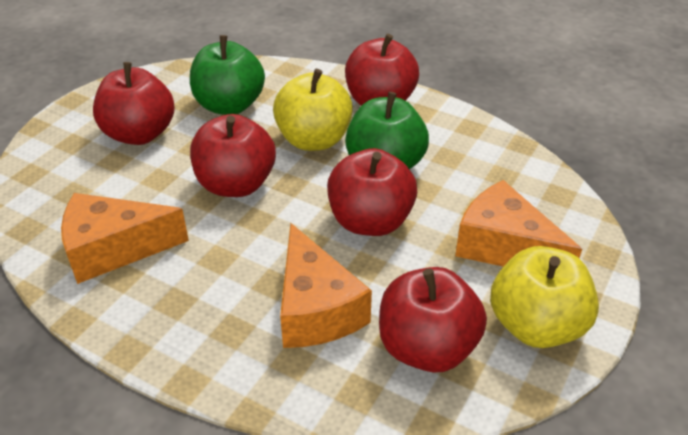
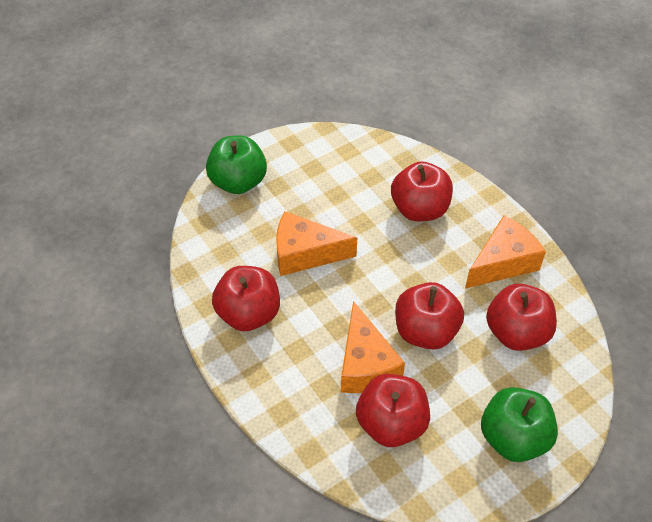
yellow apple: 2 -> 0

